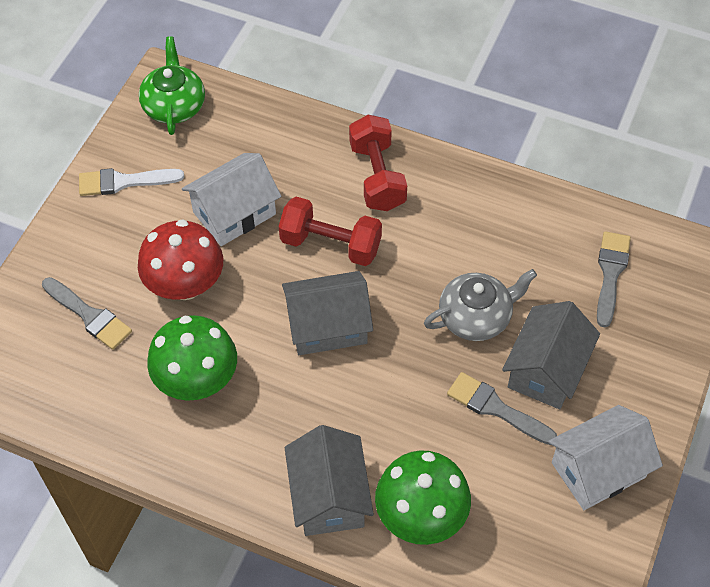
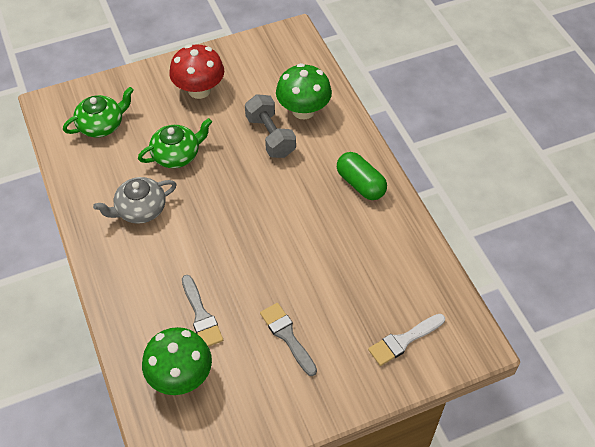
green capsule: 0 -> 1
green teapot: 1 -> 2
grey brush: 3 -> 2
grey dumbbell: 0 -> 1
grey house: 3 -> 0
red dumbbell: 2 -> 0
white house: 2 -> 0

